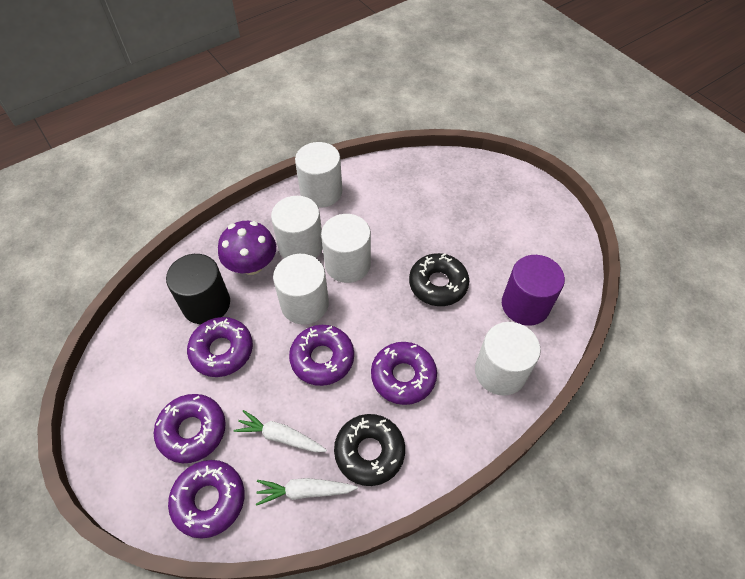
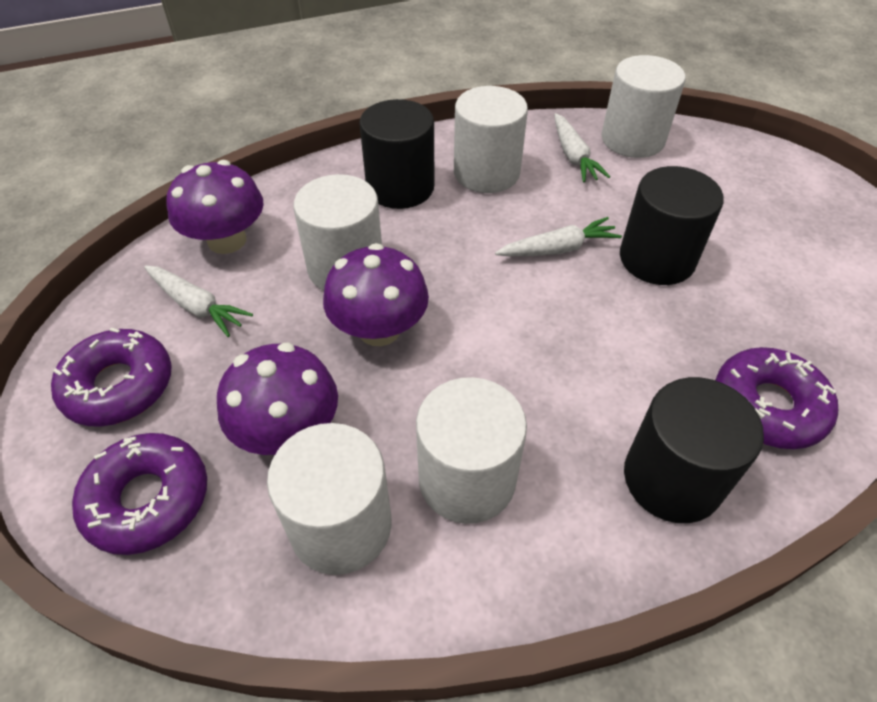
black cylinder: 1 -> 3
black donut: 2 -> 0
purple cylinder: 1 -> 0
purple donut: 5 -> 3
purple mushroom: 1 -> 3
white carrot: 2 -> 3

